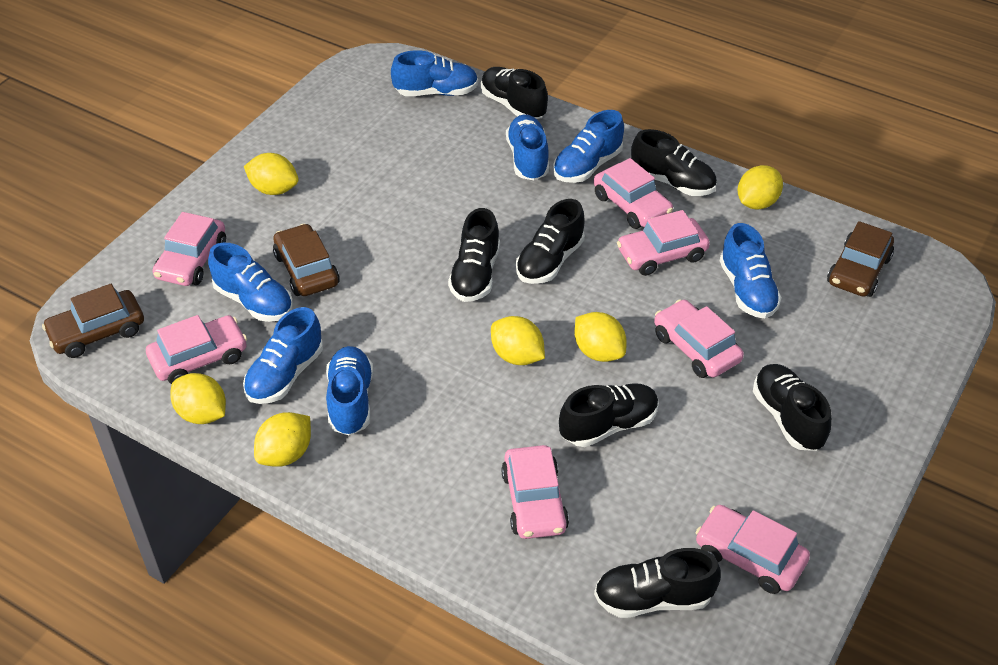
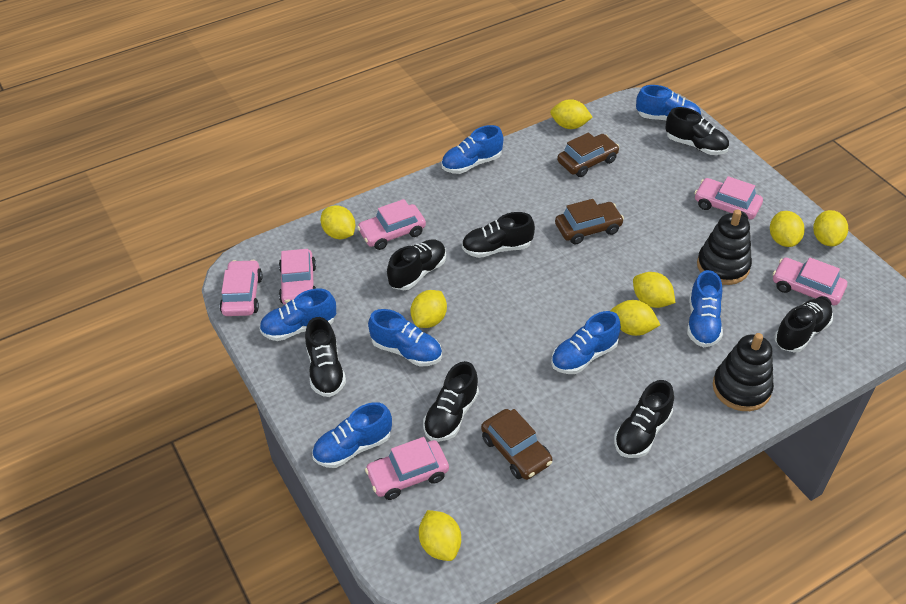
black stacking toy: 0 -> 2
pink car: 7 -> 6
yellow lemon: 6 -> 8

